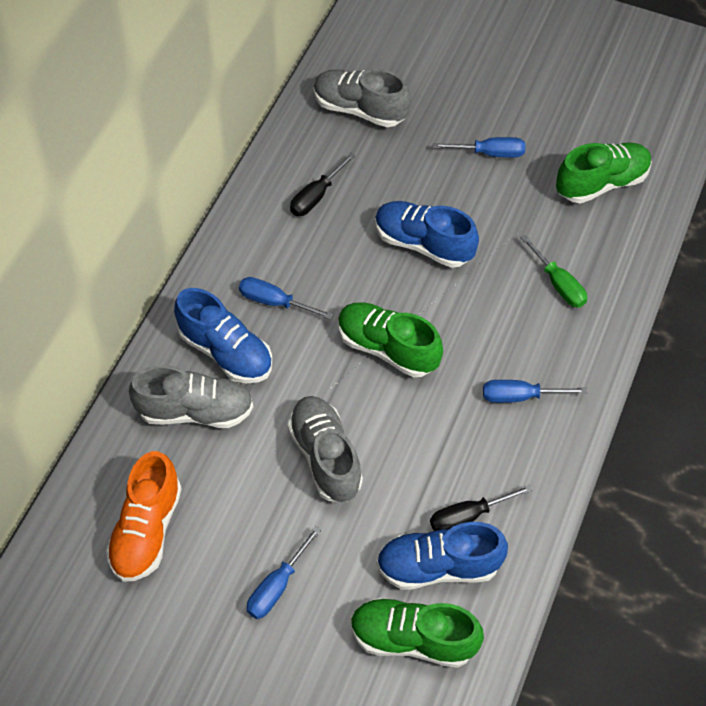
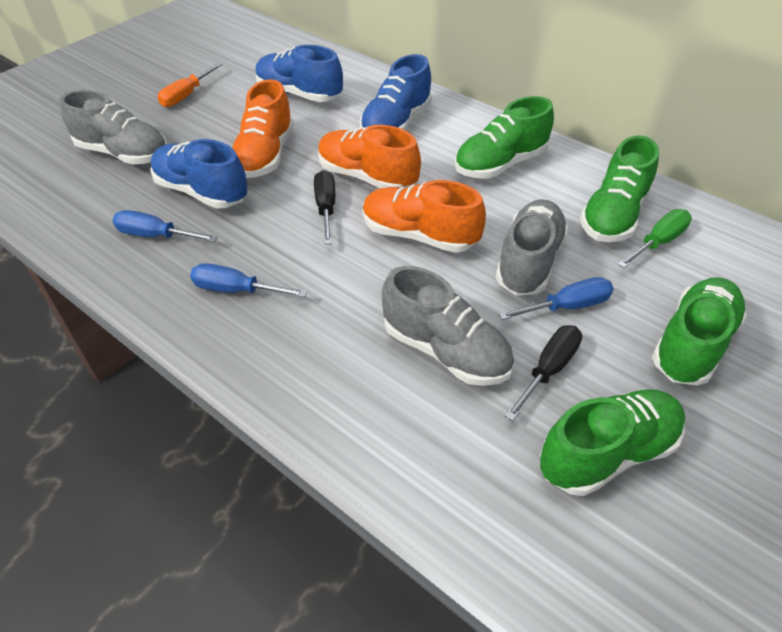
blue screwdriver: 4 -> 3
green shoe: 3 -> 4
orange screwdriver: 0 -> 1
orange shoe: 1 -> 3

